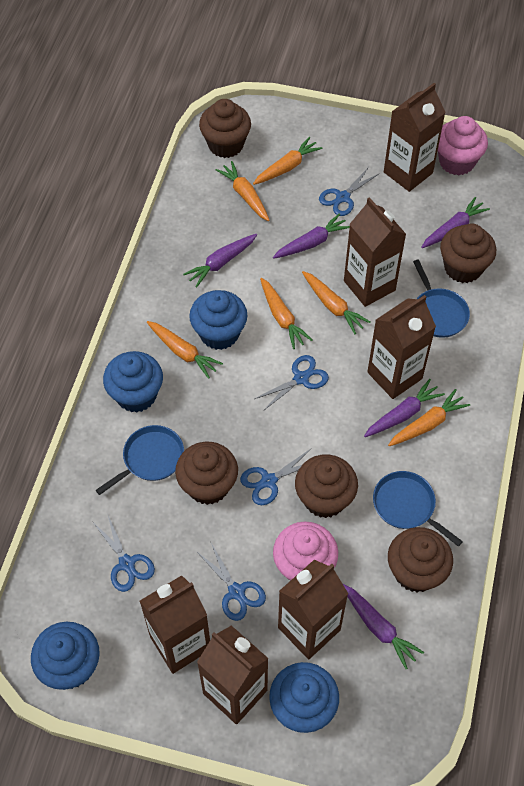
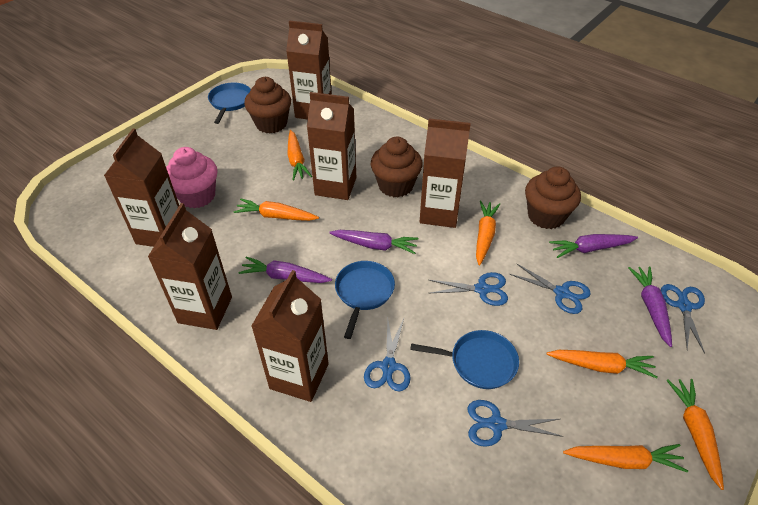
blue cupcake: 4 -> 0
brown cupcake: 5 -> 3
pink cupcake: 2 -> 1
purple carrot: 5 -> 4

